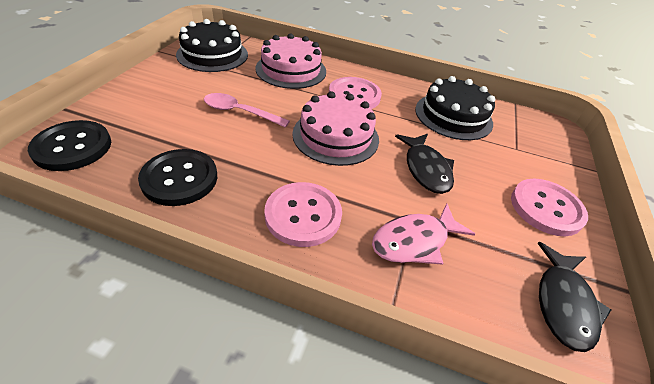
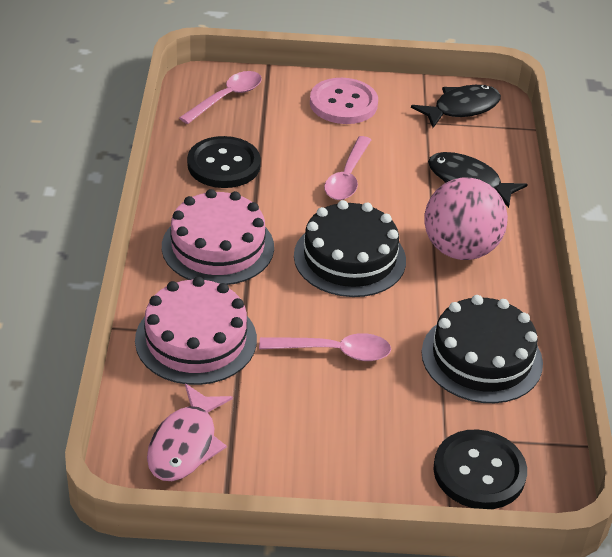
pink ball: 0 -> 1
pink button: 3 -> 1
pink spoon: 1 -> 3

